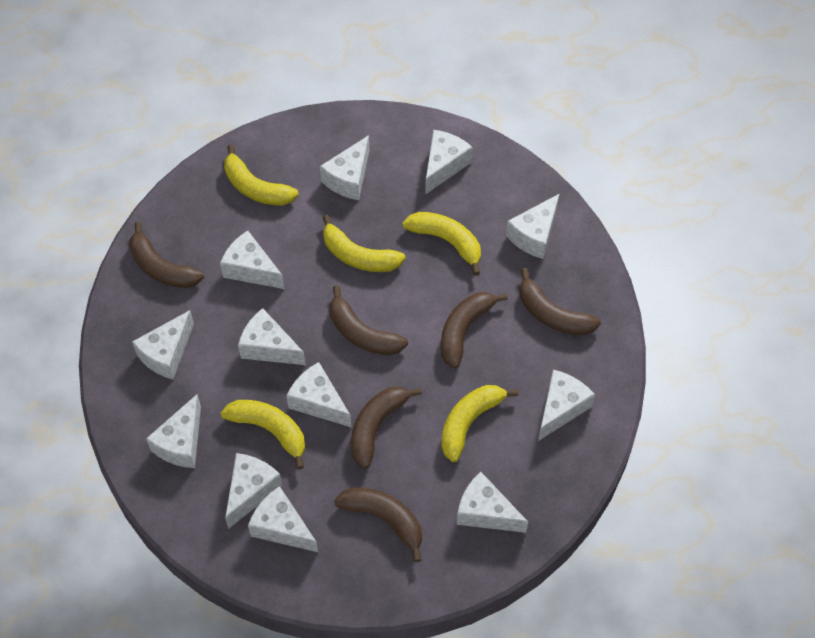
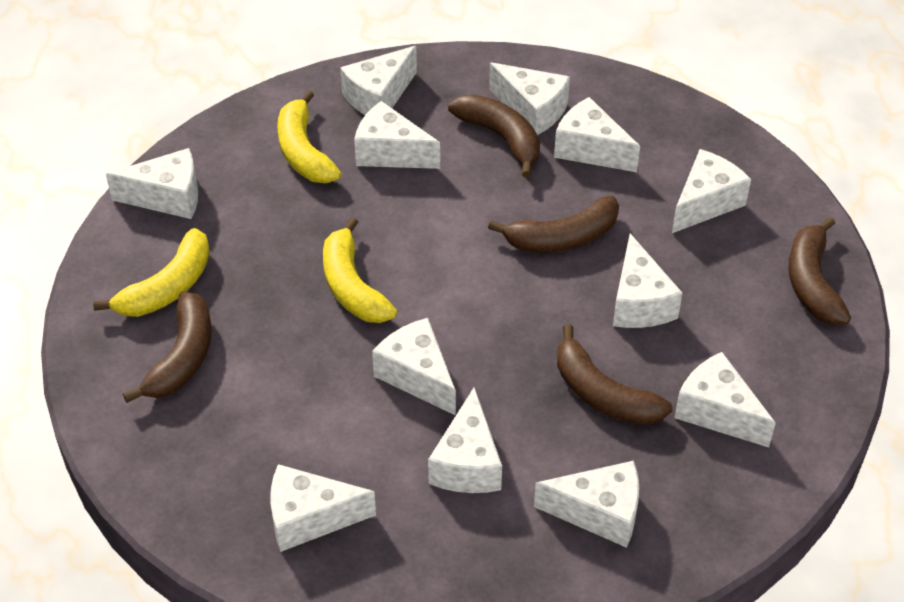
brown banana: 6 -> 5
yellow banana: 5 -> 3

